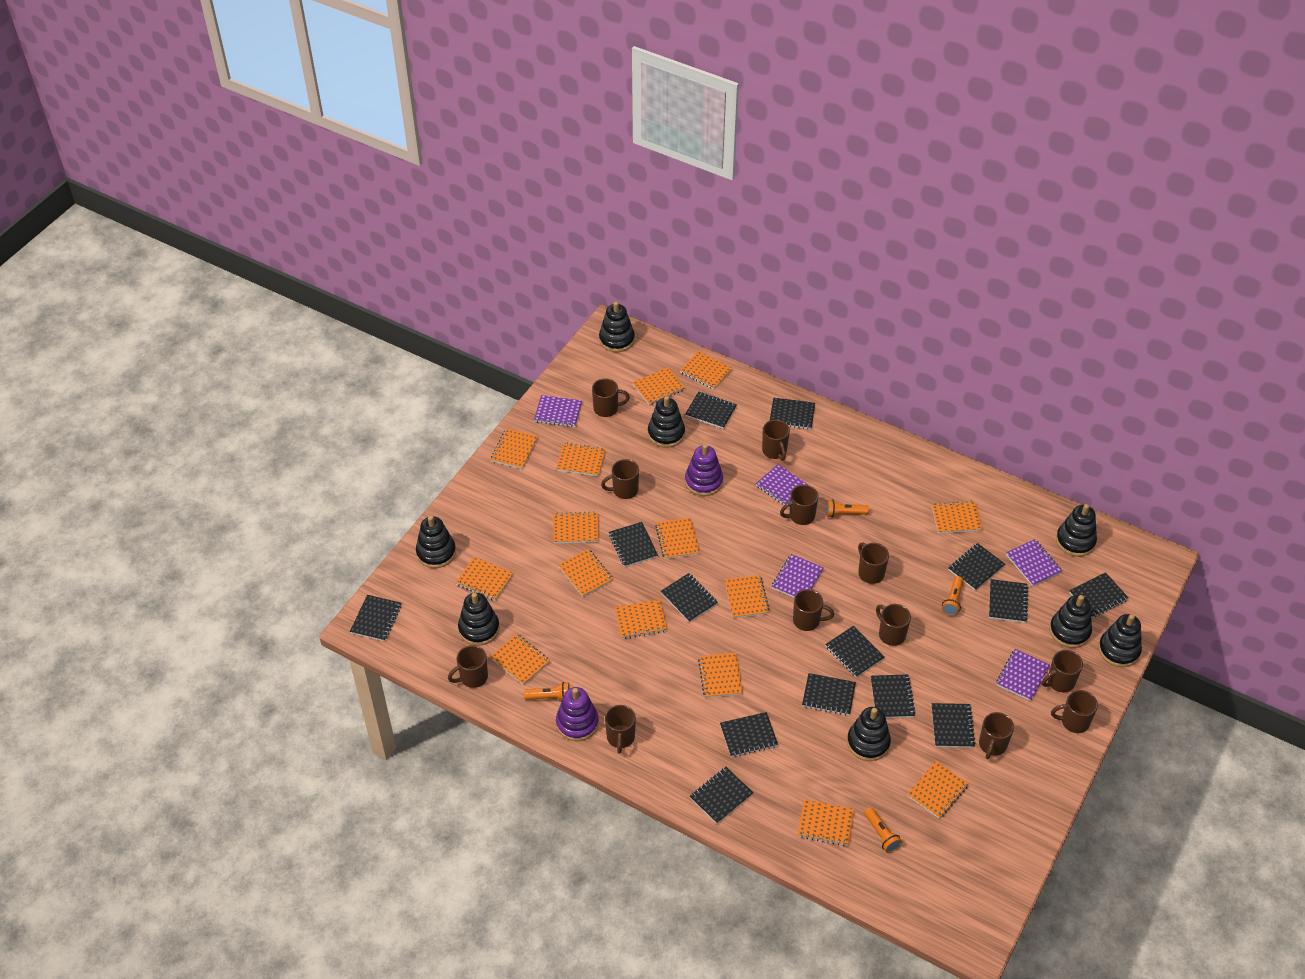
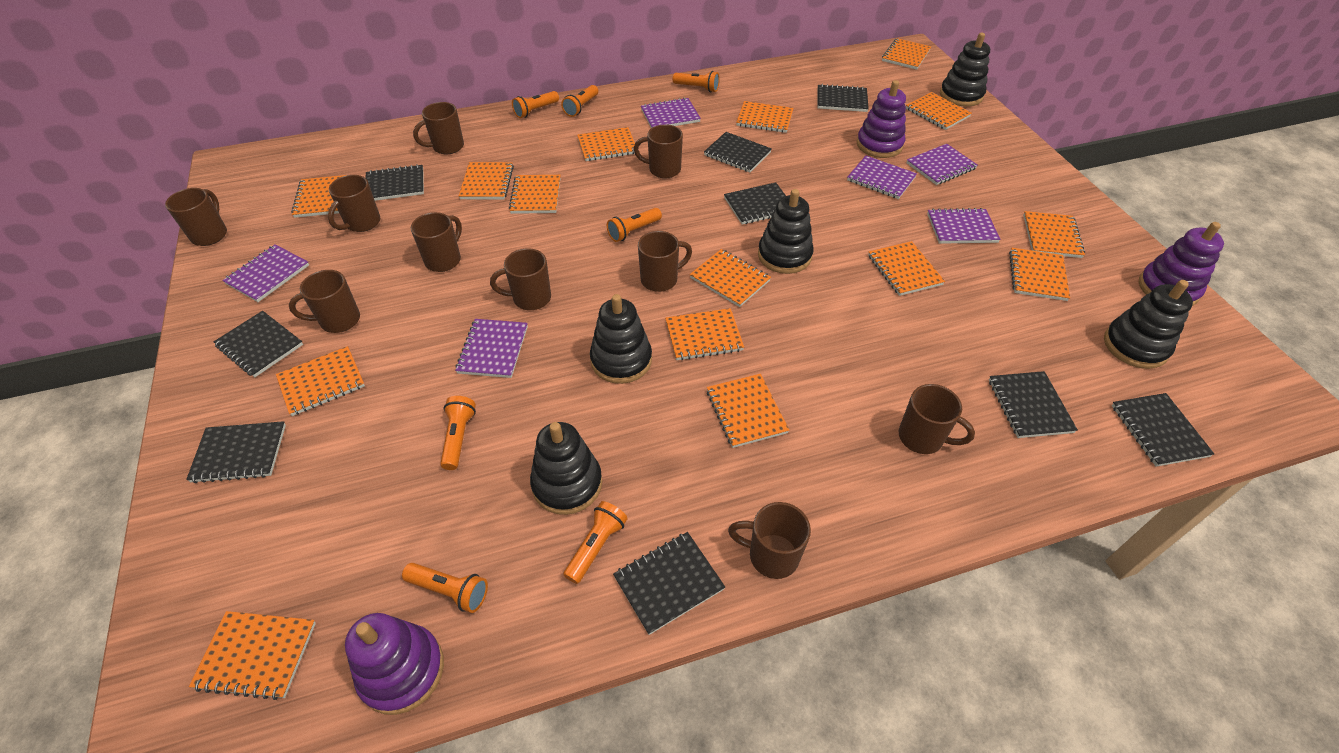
black notebook: 14 -> 9
black stacking toy: 8 -> 5
brown mug: 12 -> 10
orange flashlight: 4 -> 7
purple notebook: 5 -> 6
purple stacking toy: 2 -> 3

